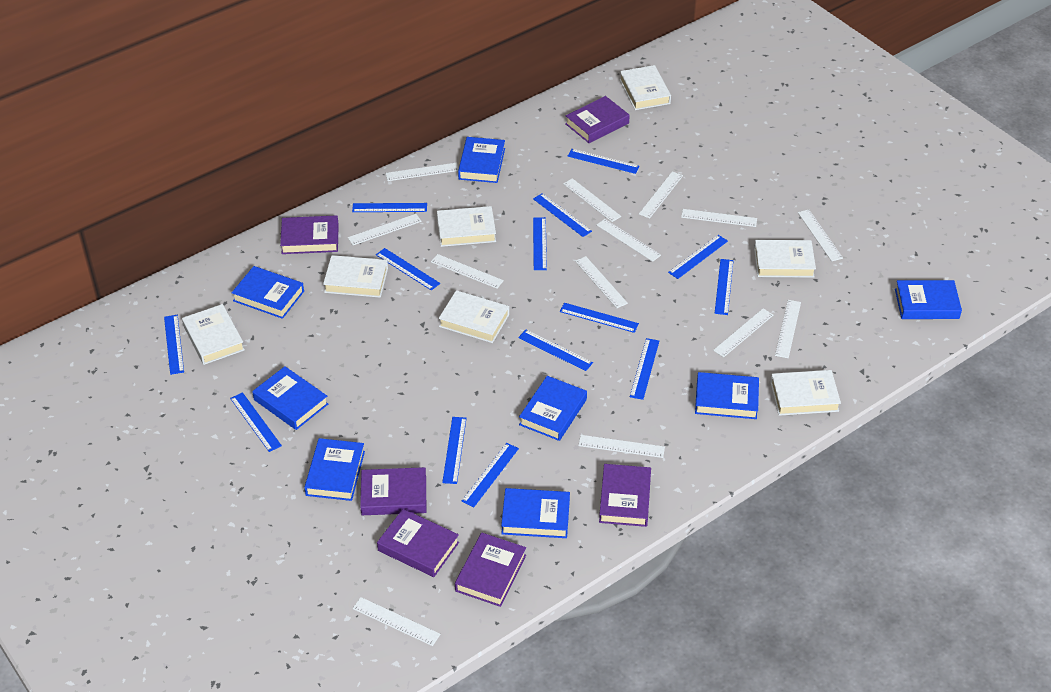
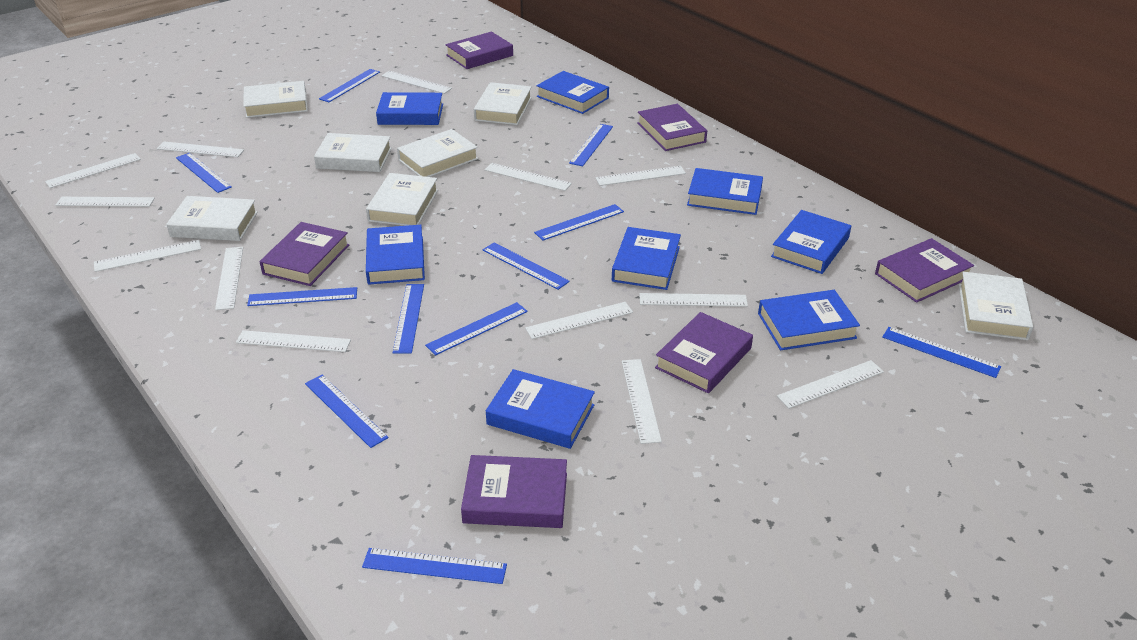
blue ruler: 14 -> 11

